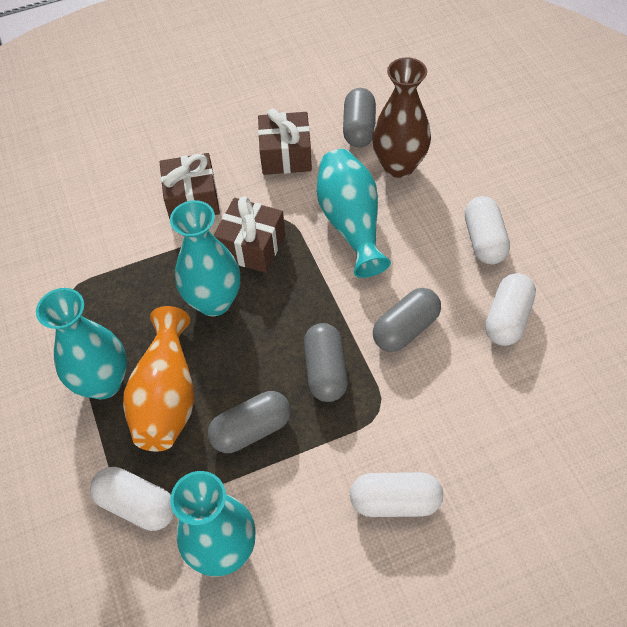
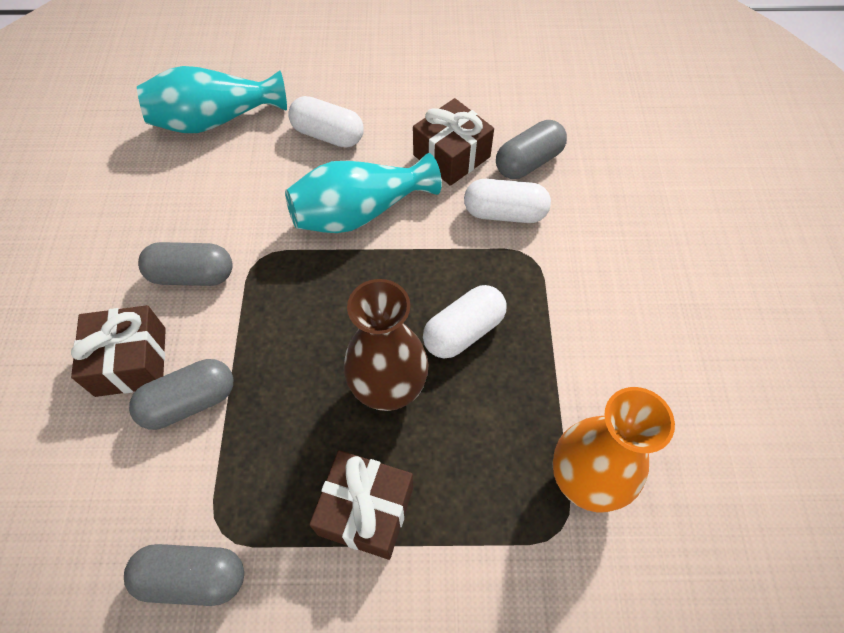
turquoise vase: 4 -> 2
white capsule: 4 -> 3

